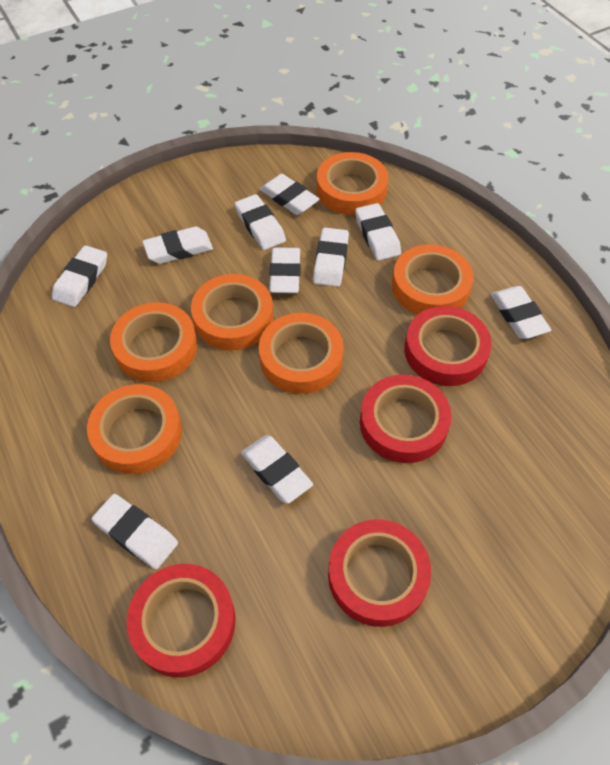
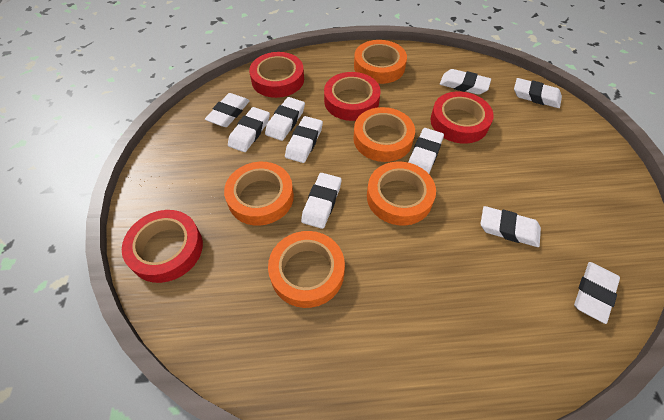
orange tape: 6 -> 5

